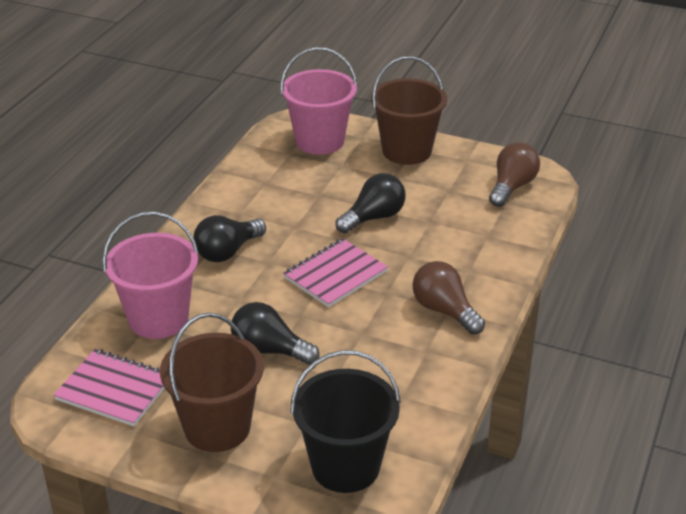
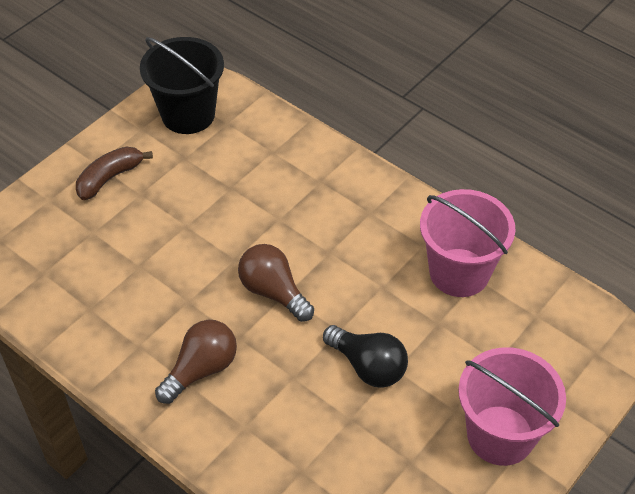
black light bulb: 3 -> 1
brown banana: 0 -> 1
brown bucket: 2 -> 0
pink notebook: 2 -> 0

